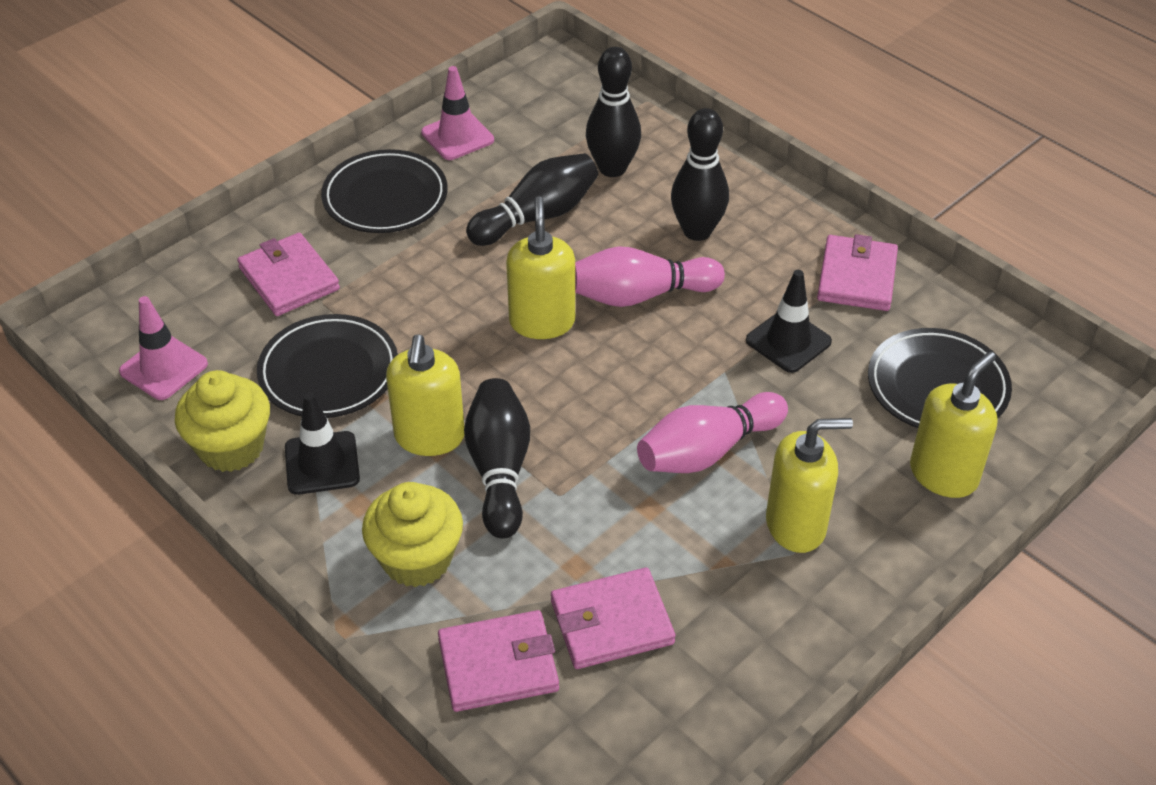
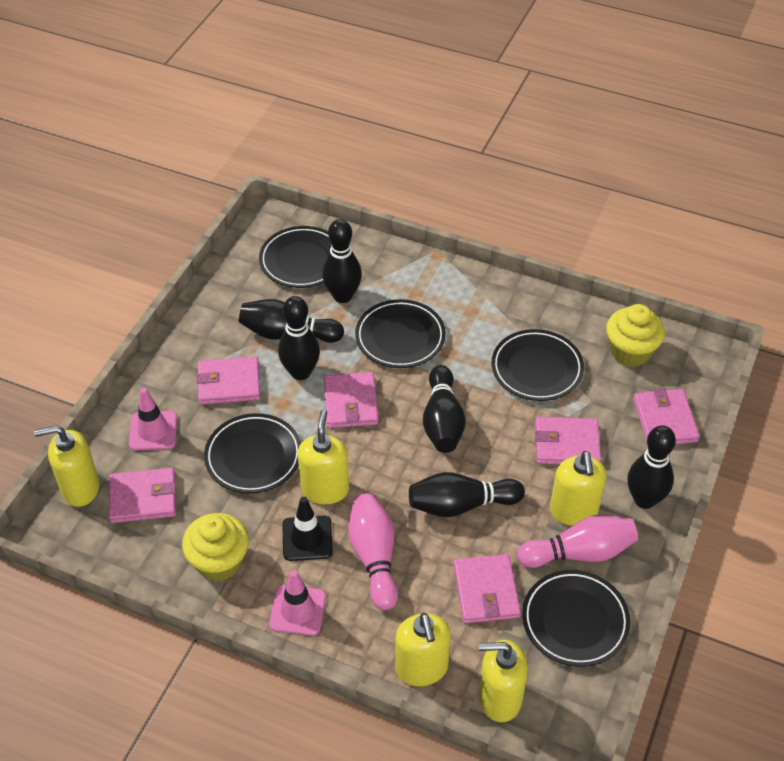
black bowling pin: 4 -> 6
black plate: 3 -> 5
black traffic cone: 2 -> 1
pink wallet: 4 -> 6
yellow soap dispenser: 4 -> 5

